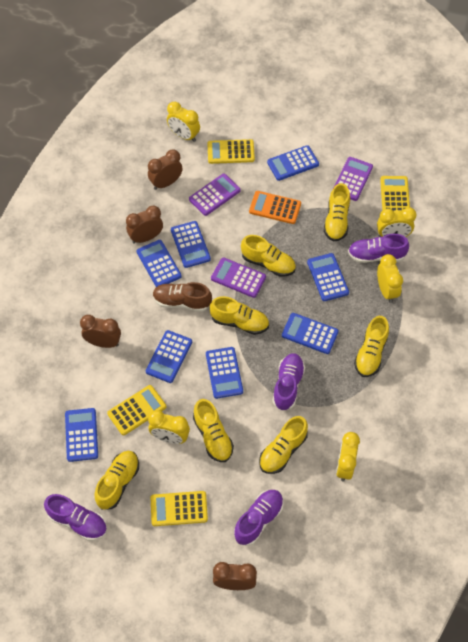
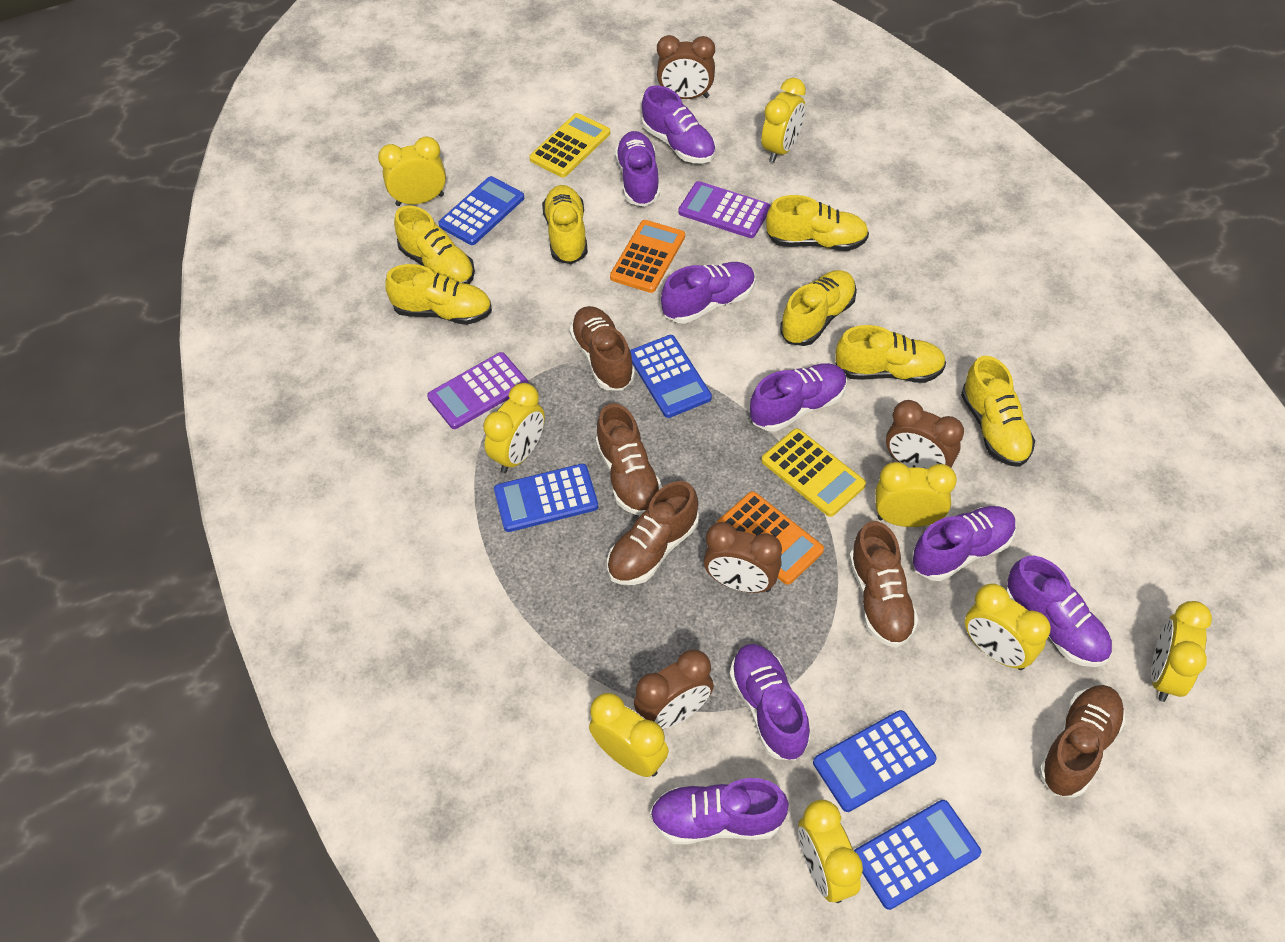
blue calculator: 8 -> 5
brown shoe: 1 -> 5
orange calculator: 1 -> 2
purple calculator: 3 -> 2
purple shoe: 4 -> 8
yellow calculator: 4 -> 2
yellow clock: 5 -> 8

